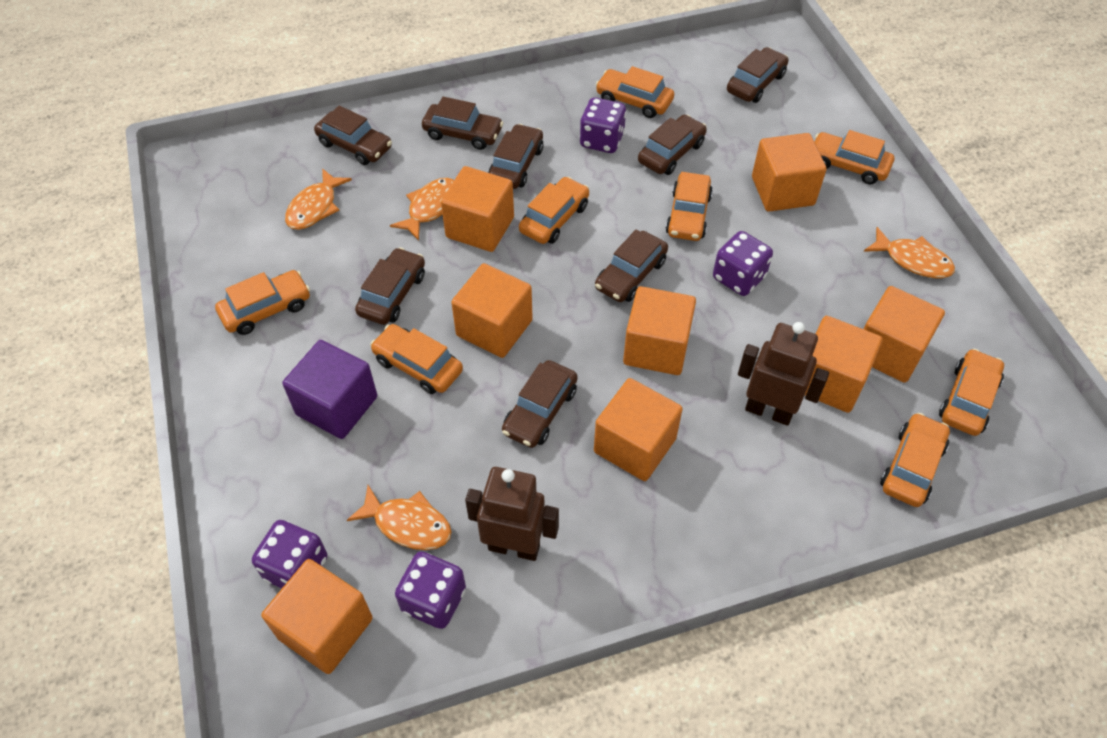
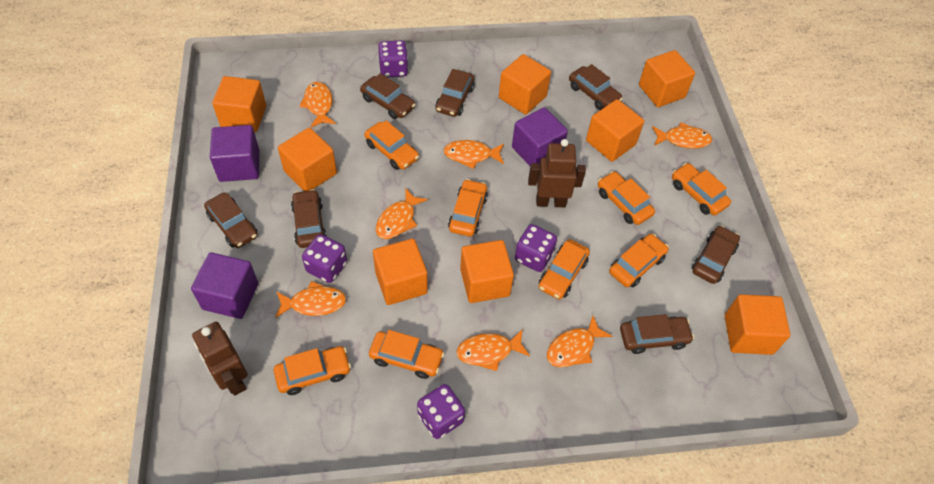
brown car: 8 -> 7
orange fish: 4 -> 7
purple cube: 1 -> 3

